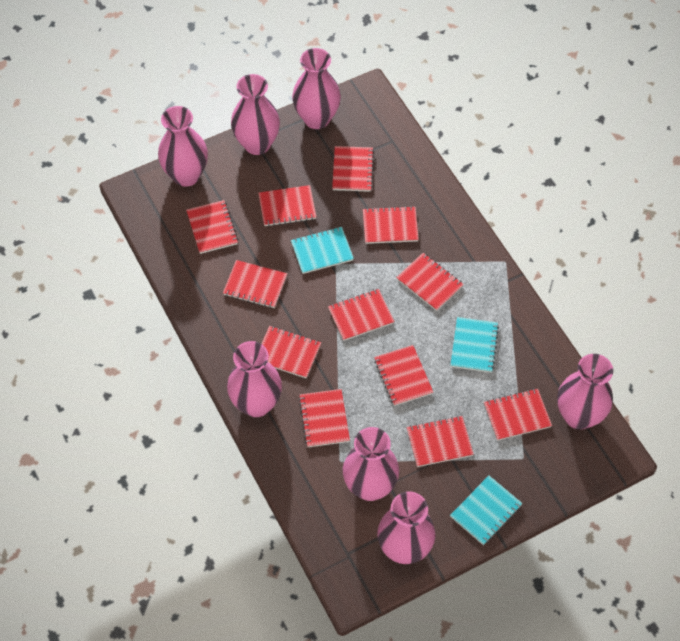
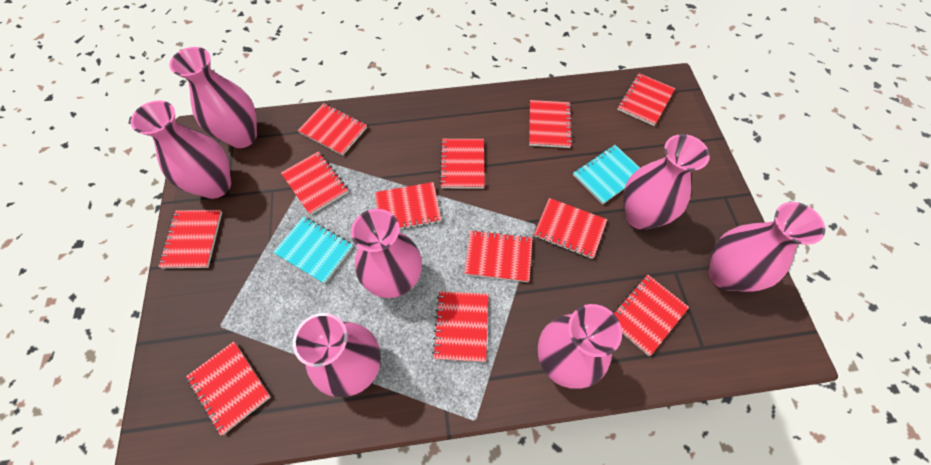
turquoise notebook: 3 -> 2

